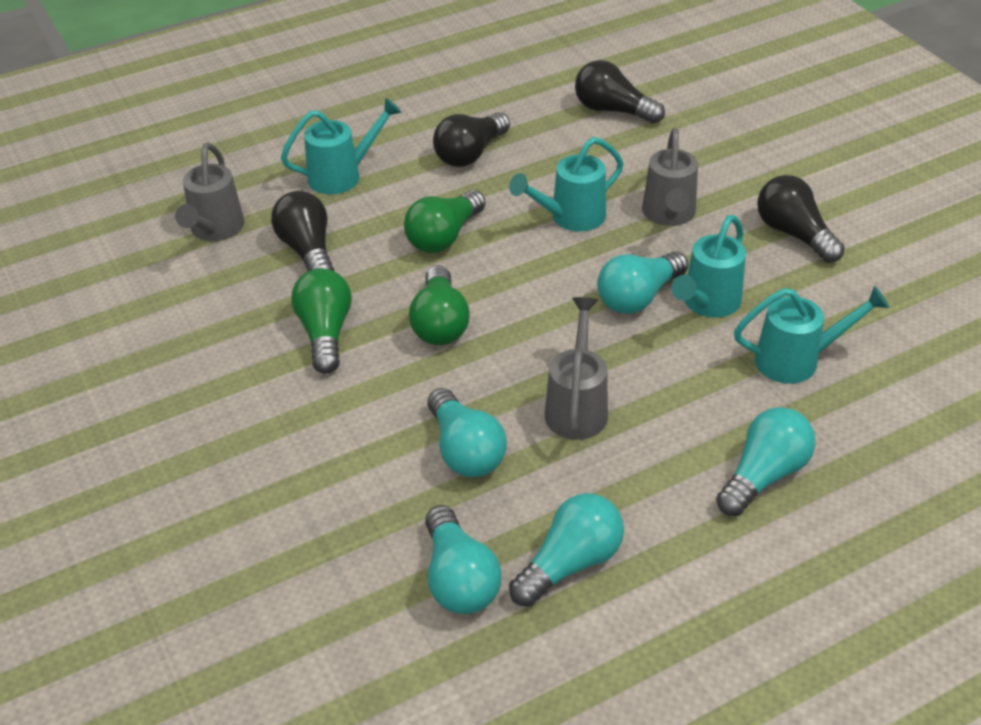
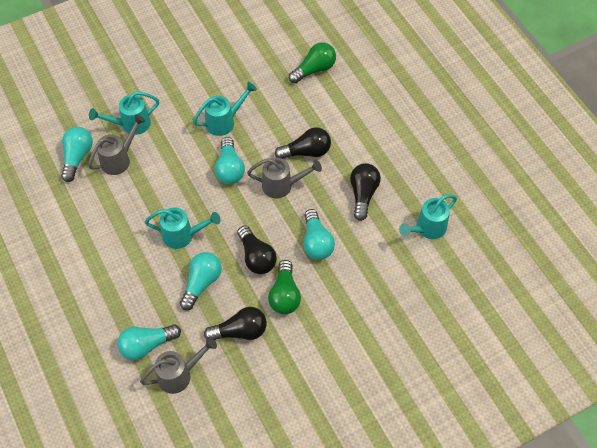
green light bulb: 3 -> 2

